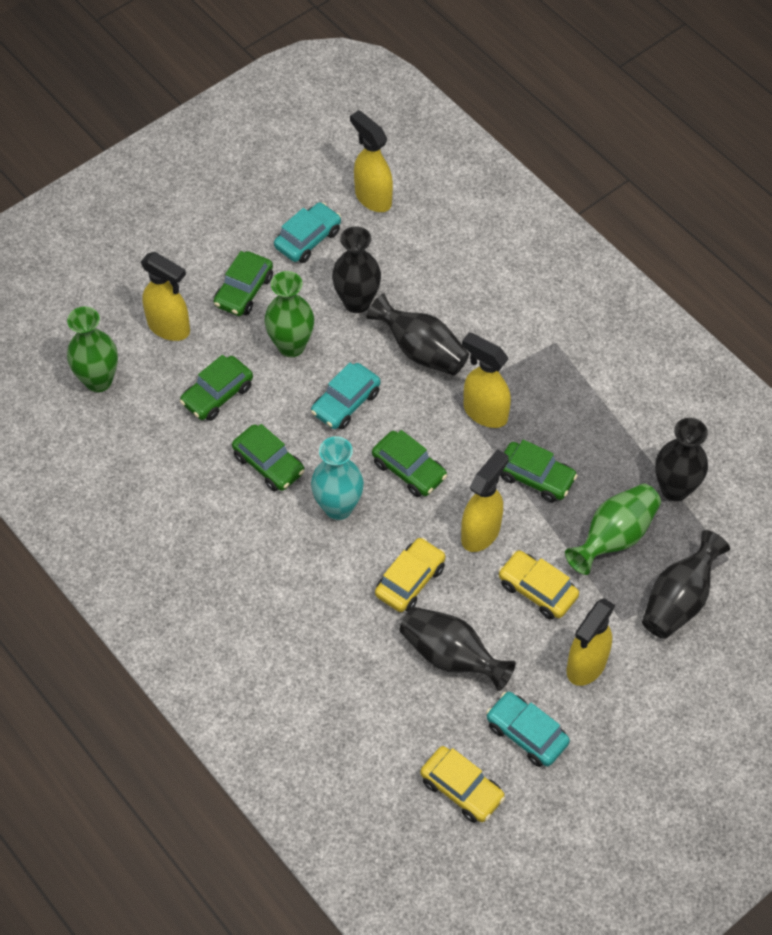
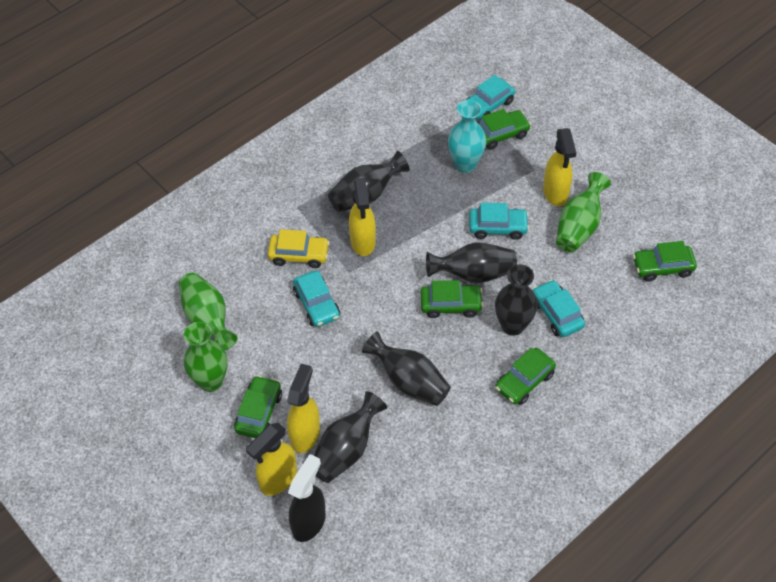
black spray bottle: 0 -> 1
turquoise car: 3 -> 4
yellow car: 3 -> 1
yellow spray bottle: 5 -> 4

